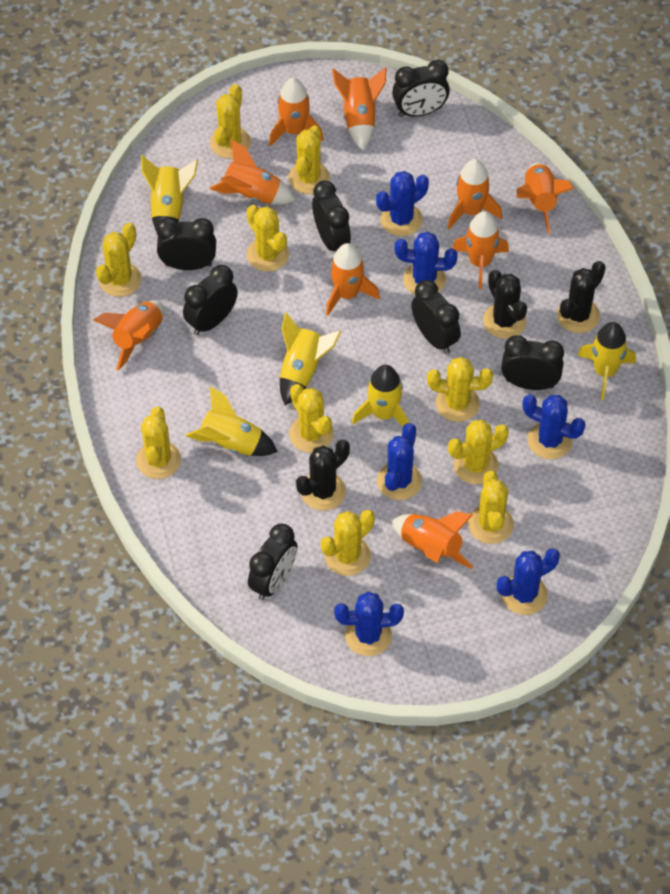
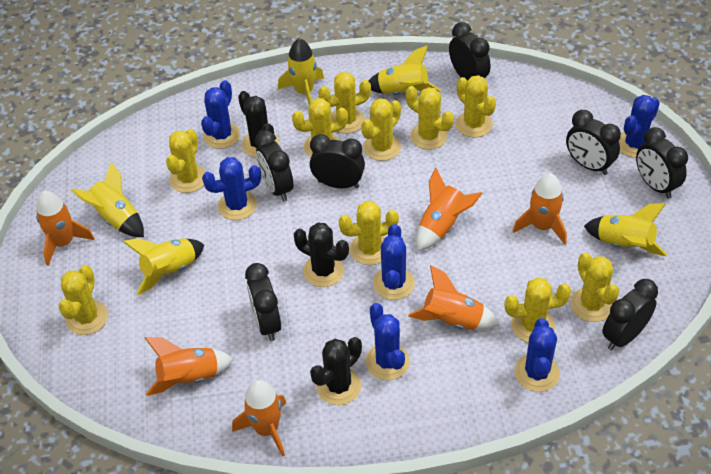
orange rocket: 9 -> 6

